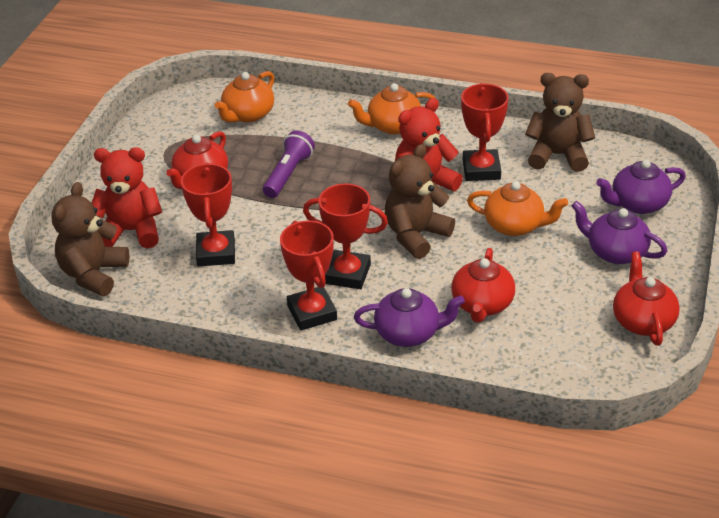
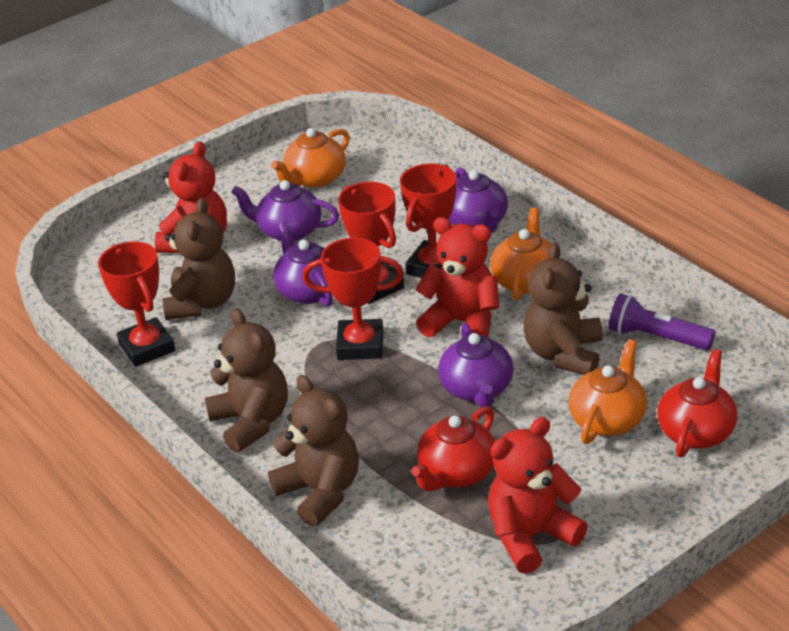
brown teddy bear: 3 -> 4
purple teapot: 3 -> 4
red teapot: 3 -> 2
red teddy bear: 2 -> 3

